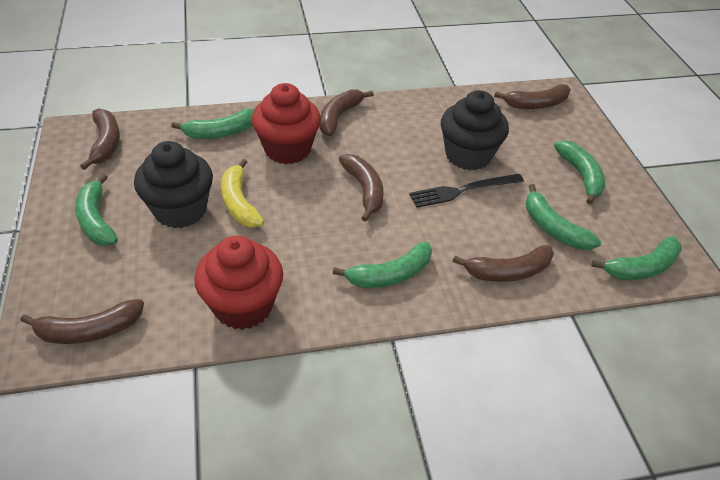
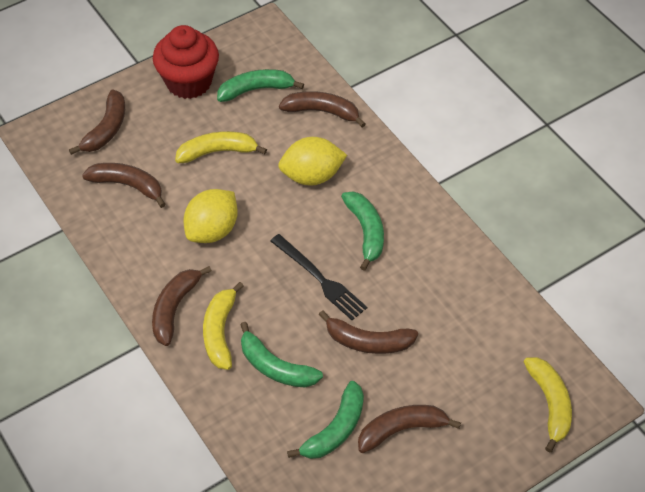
black cupcake: 2 -> 0
green banana: 6 -> 4
red cupcake: 2 -> 1
yellow banana: 1 -> 3
yellow lemon: 0 -> 2

